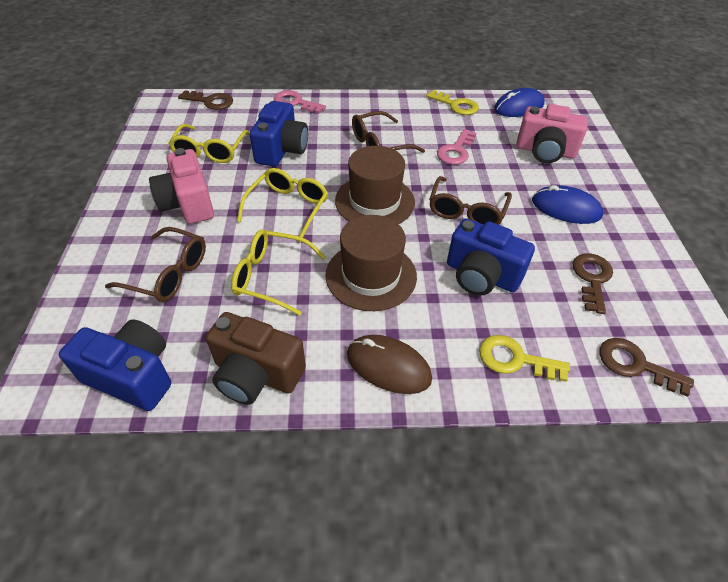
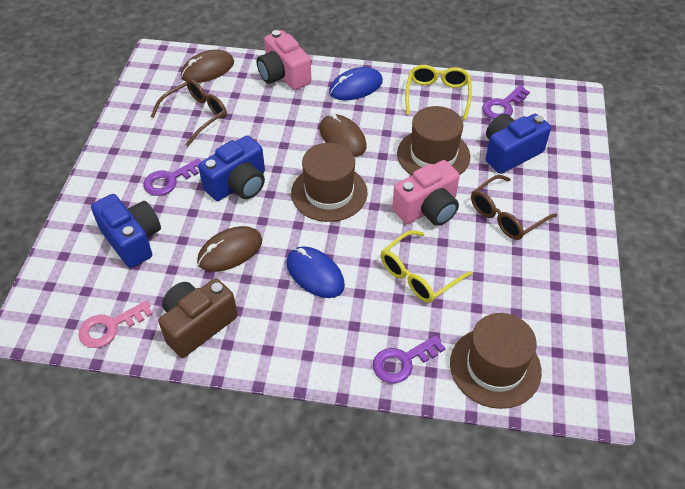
brown glasses: 3 -> 2
brown hat: 2 -> 3
brown key: 3 -> 0
brown mouse: 1 -> 3
pink key: 2 -> 1
purple key: 0 -> 3
yellow glasses: 3 -> 2
yellow key: 2 -> 0

